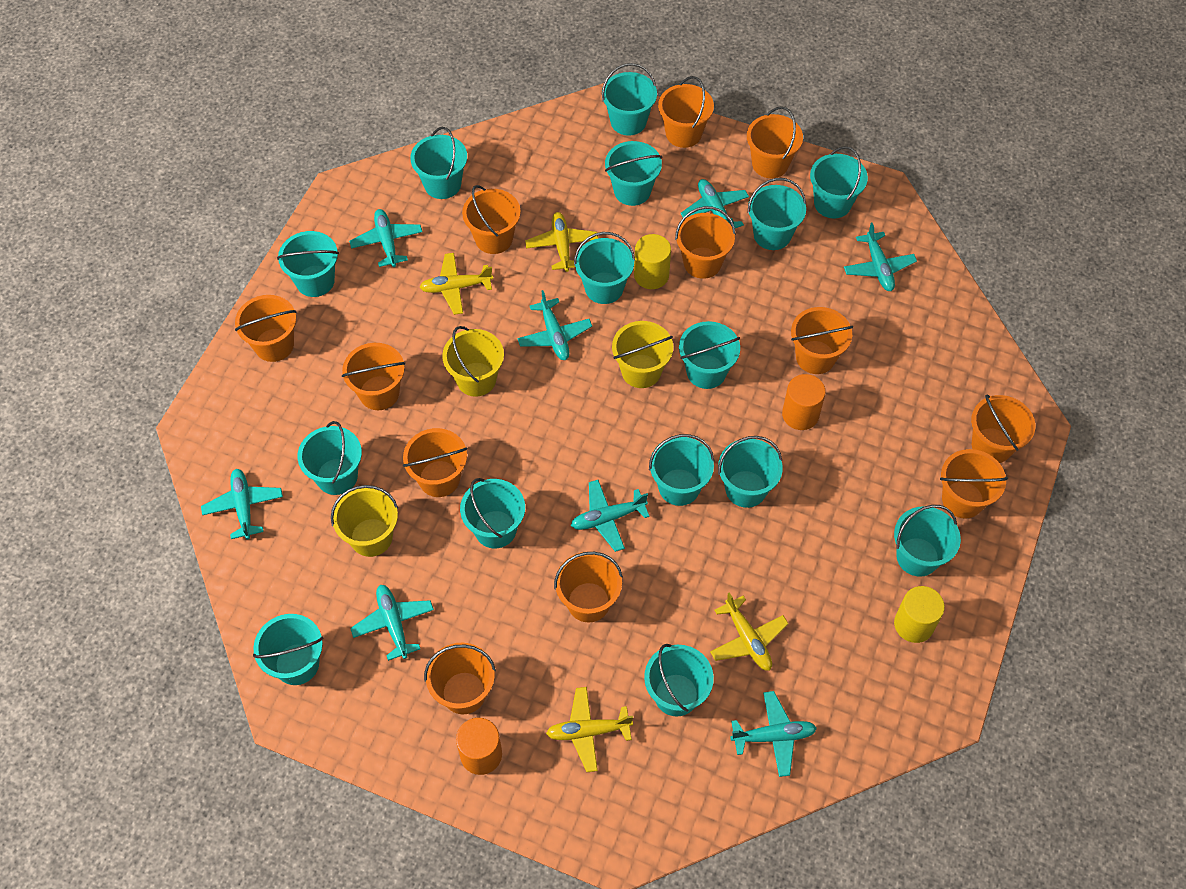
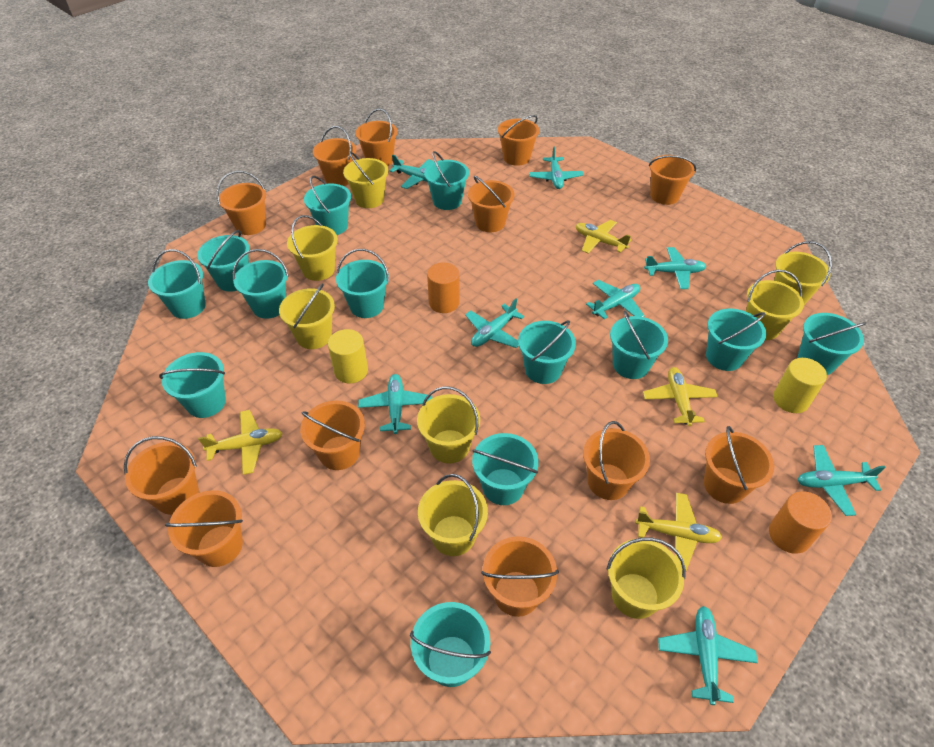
turquoise bucket: 15 -> 13
yellow bucket: 3 -> 8

